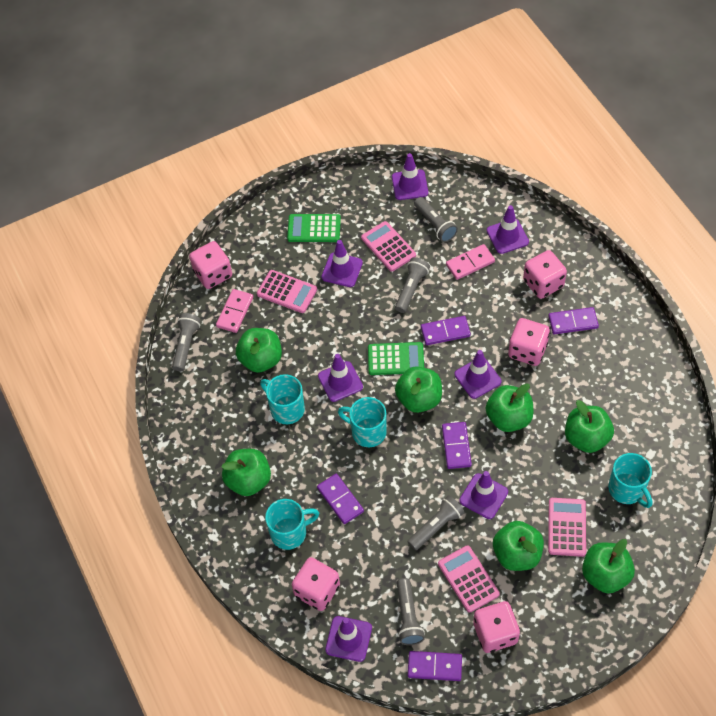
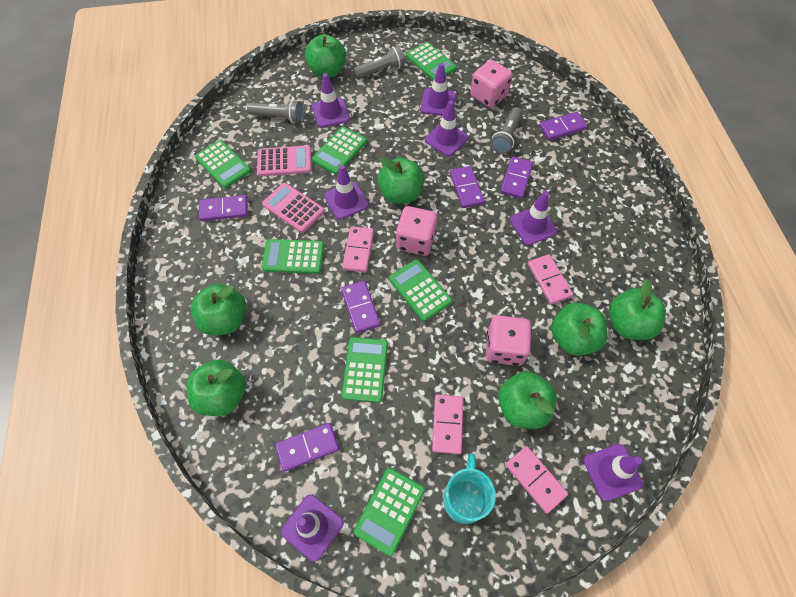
green calculator: 2 -> 7
grey flashlight: 5 -> 3
pink calculator: 4 -> 2
pink dice: 5 -> 3
pink domino: 2 -> 4
purple domino: 5 -> 6
turquoise mug: 4 -> 1

